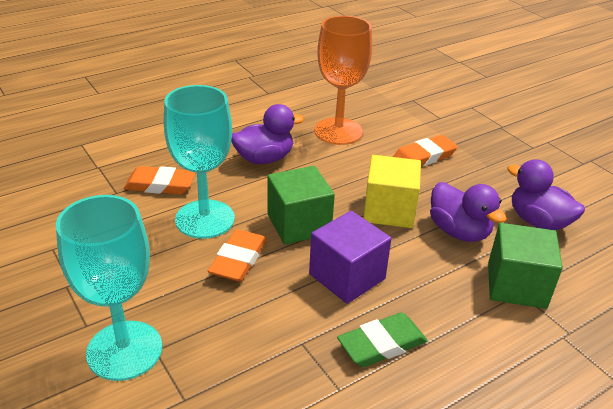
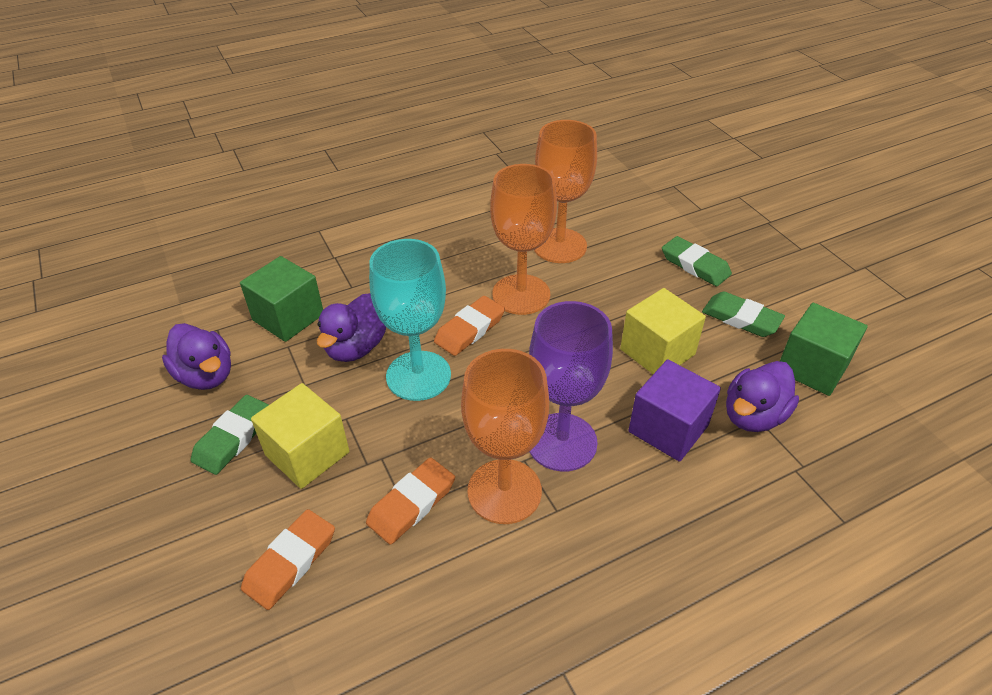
green eraser: 1 -> 3
orange goblet: 1 -> 3
purple goblet: 0 -> 1
turquoise goblet: 2 -> 1
yellow cube: 1 -> 2

